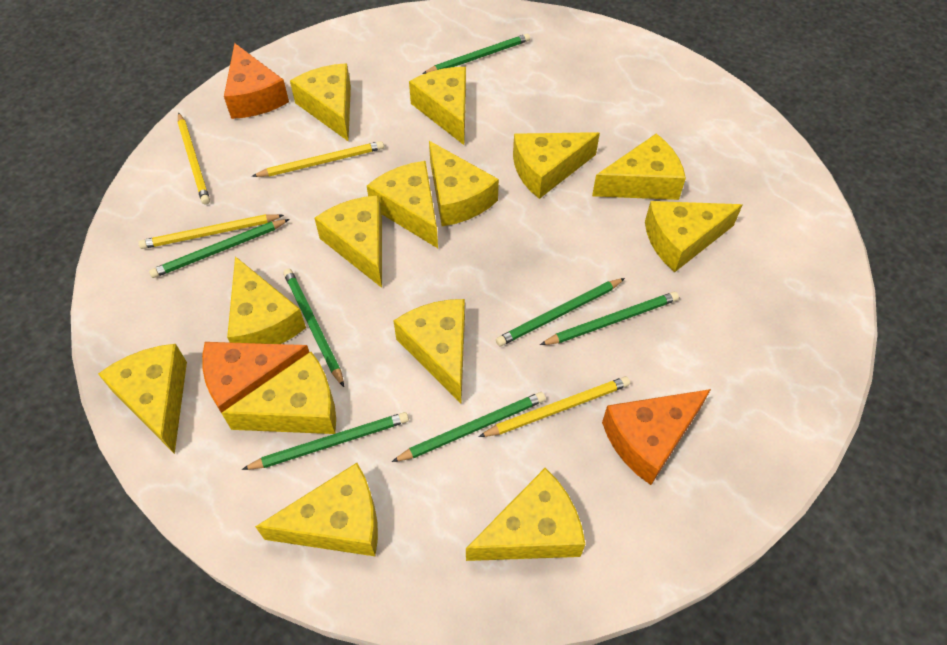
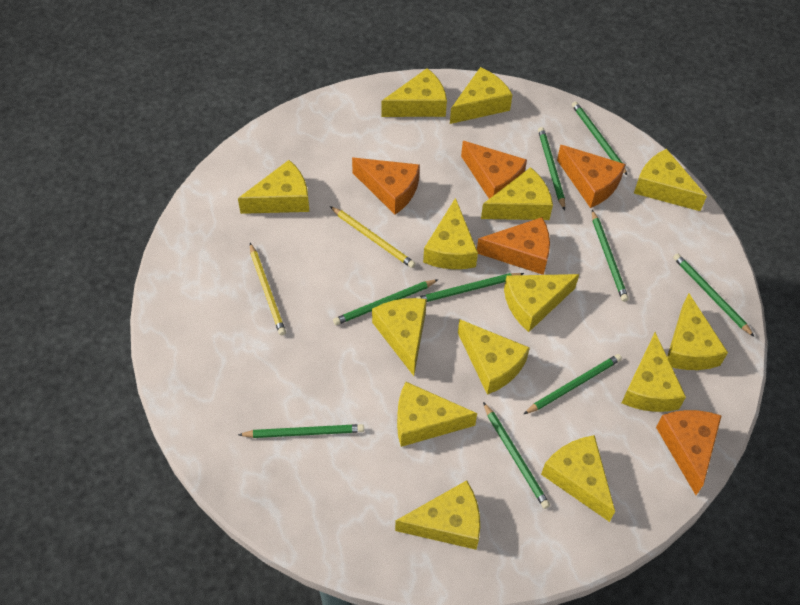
green pencil: 7 -> 9
orange cheese: 3 -> 5
yellow pencil: 4 -> 2

